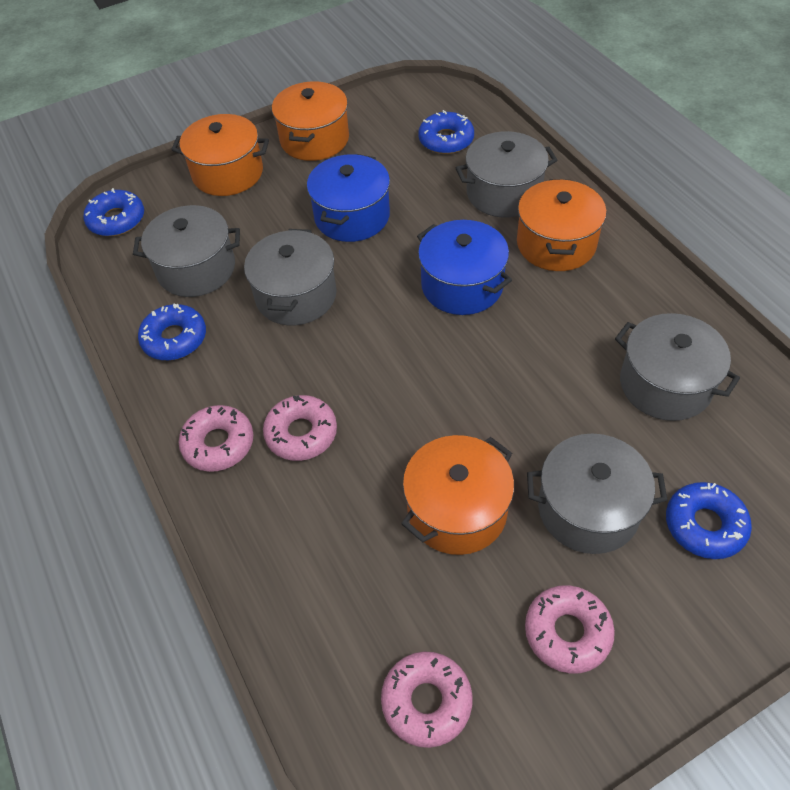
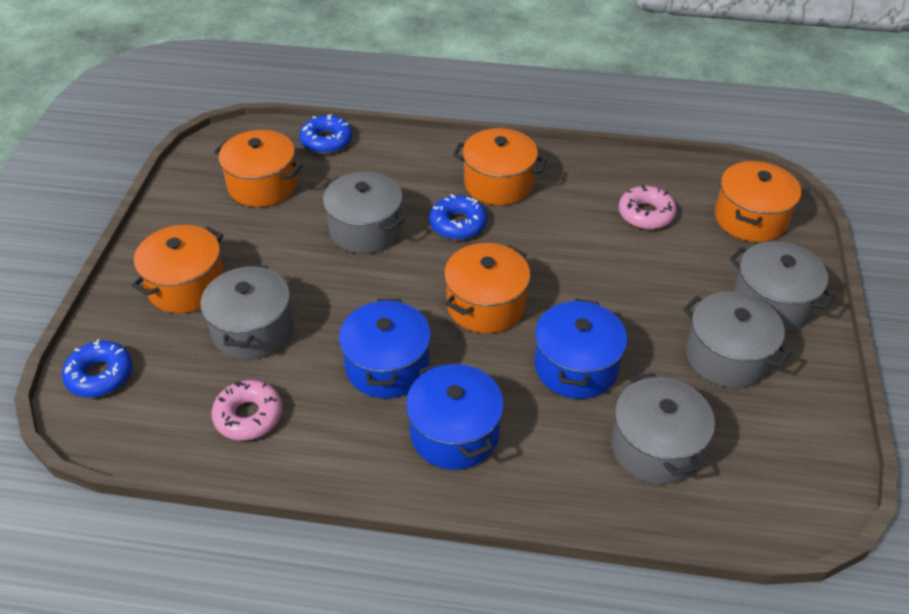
blue donut: 4 -> 3
blue pot: 2 -> 3
orange pot: 4 -> 5
pink donut: 4 -> 2

